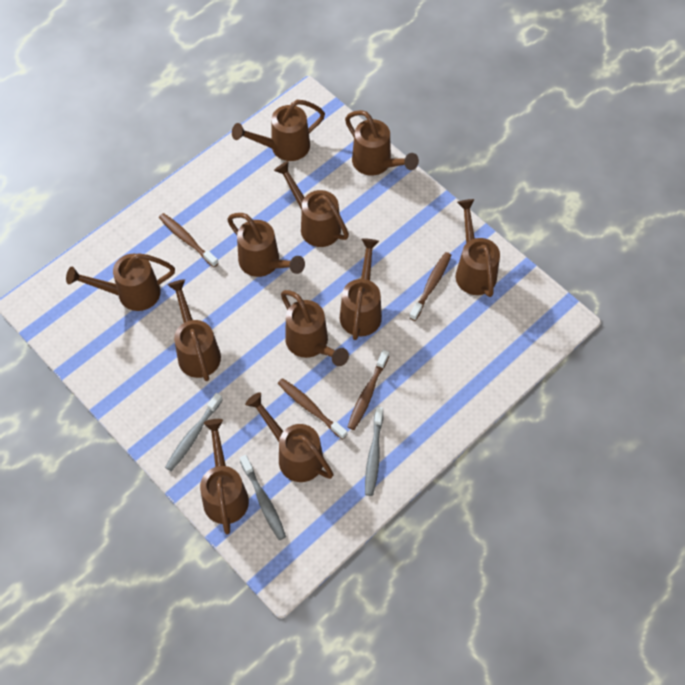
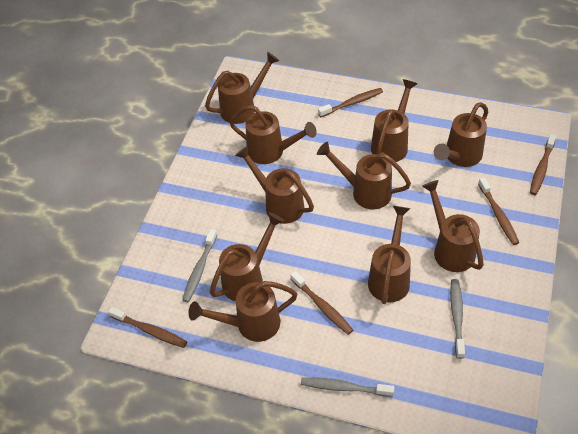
brown toothbrush: 4 -> 5
brown watering can: 11 -> 10

